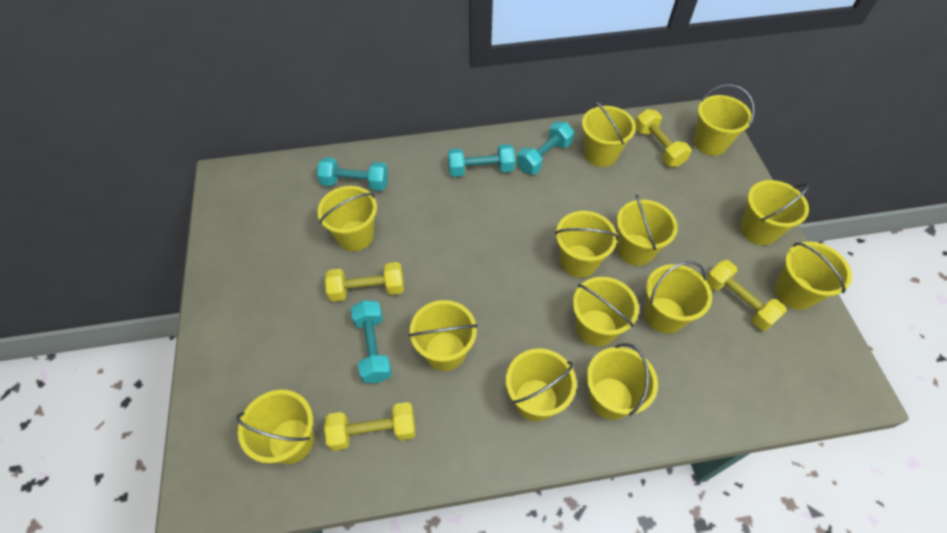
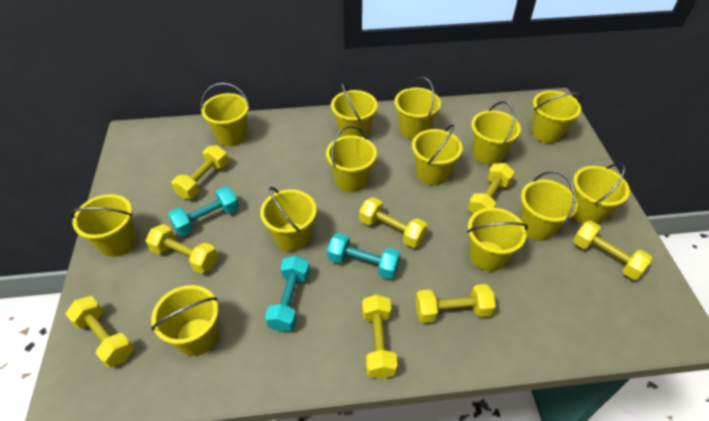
turquoise dumbbell: 4 -> 3
yellow dumbbell: 4 -> 8

